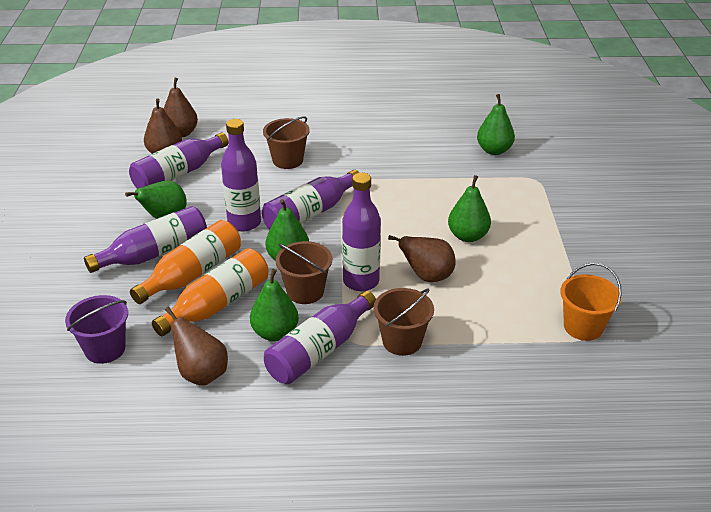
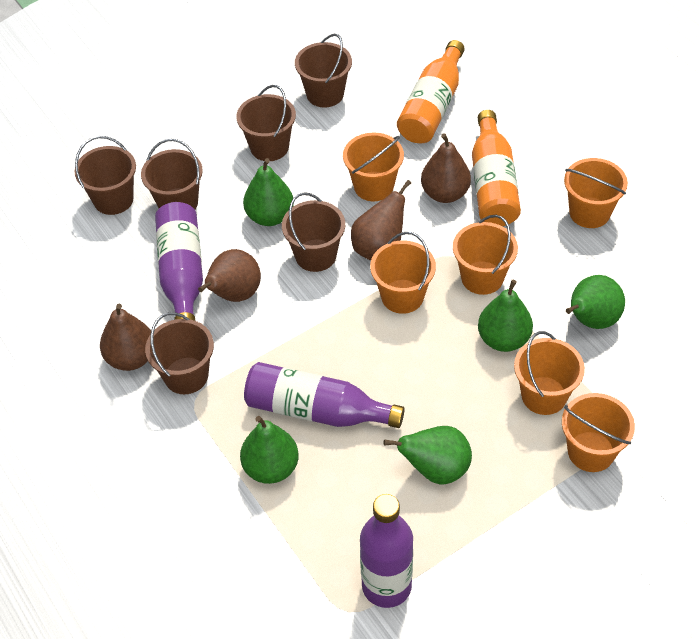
brown bucket: 3 -> 6
orange bucket: 1 -> 6
purple bottle: 6 -> 3
purple bucket: 1 -> 0

